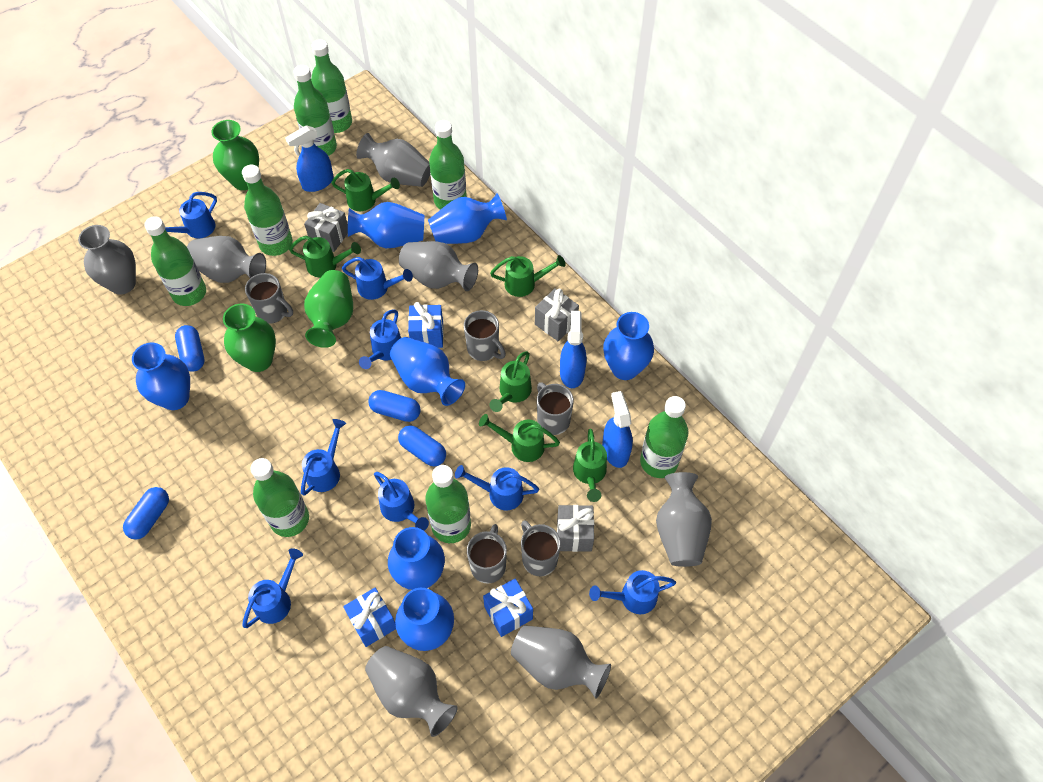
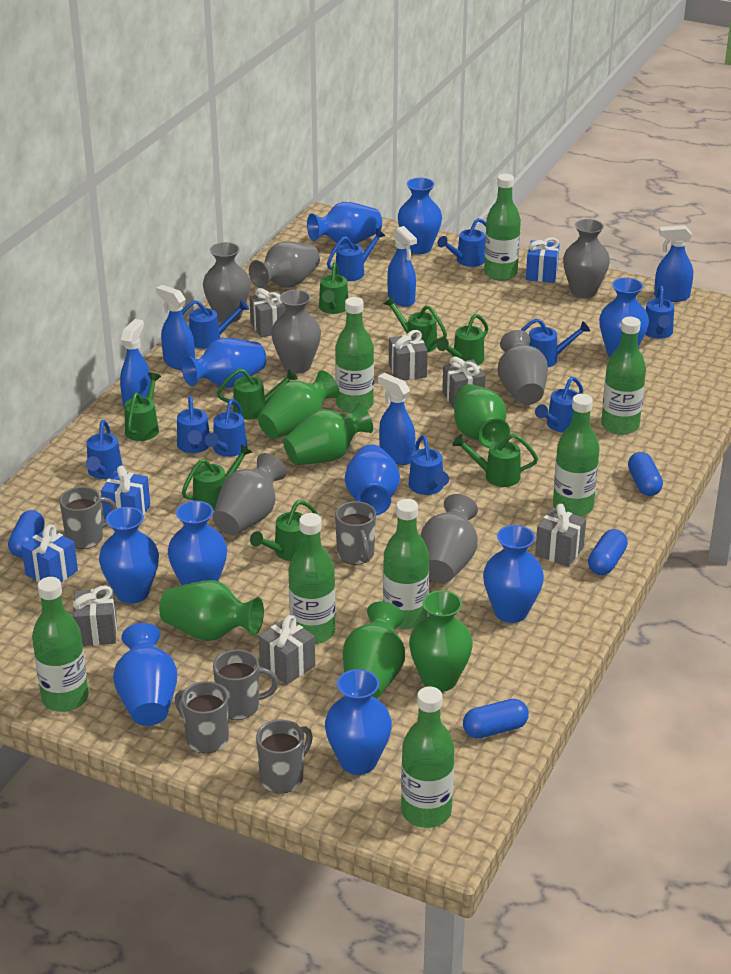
blue spray bottle: 3 -> 5
blue vase: 7 -> 10
blue watering can: 8 -> 10
green vase: 3 -> 6
green watering can: 6 -> 8
grey gift: 3 -> 6

